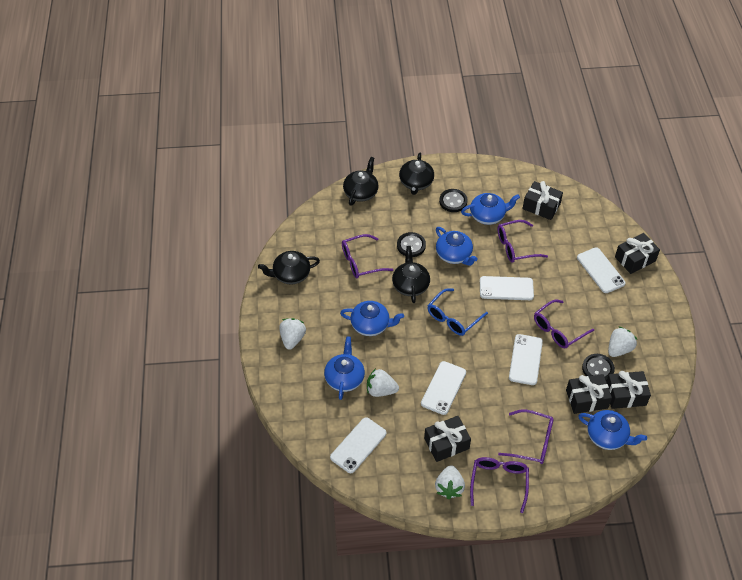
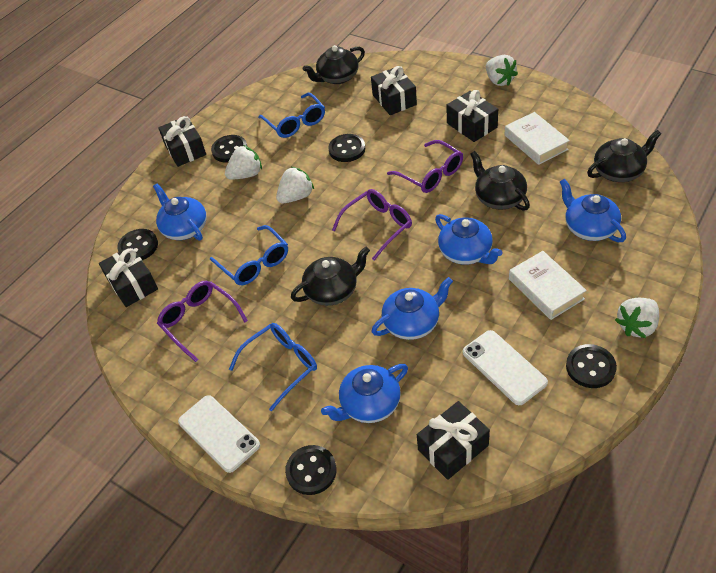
black button: 3 -> 5
blue glasses: 1 -> 3
purple glasses: 5 -> 3
white book: 0 -> 2
white phone: 5 -> 2

